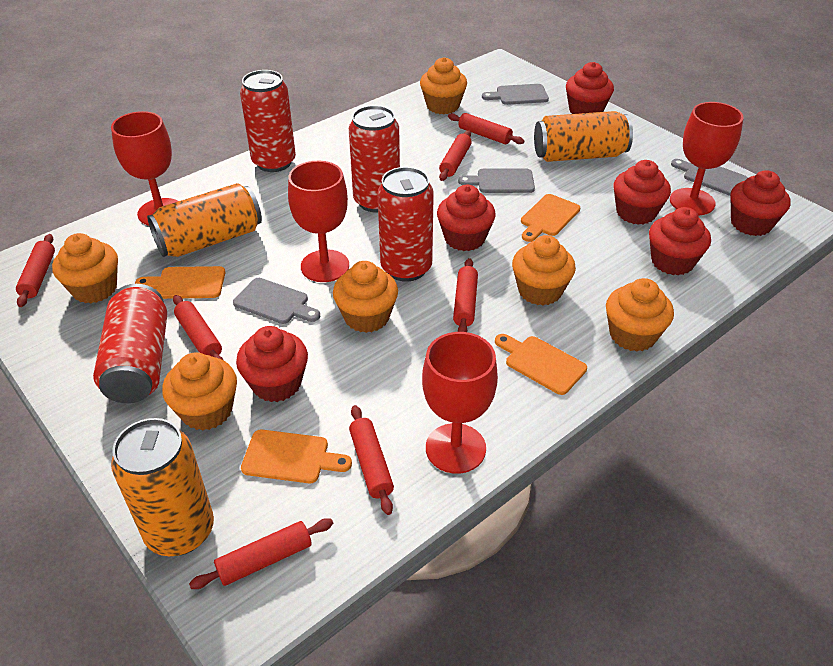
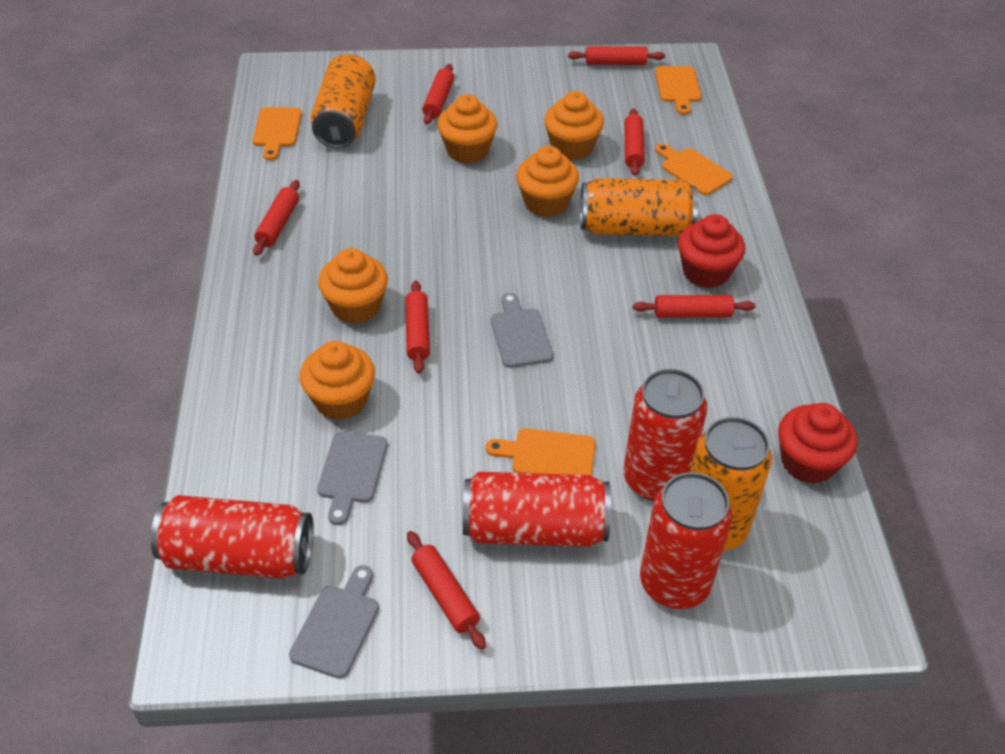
grey cutting board: 4 -> 3
orange cupcake: 6 -> 5
red cupcake: 6 -> 2
red goblet: 4 -> 0

